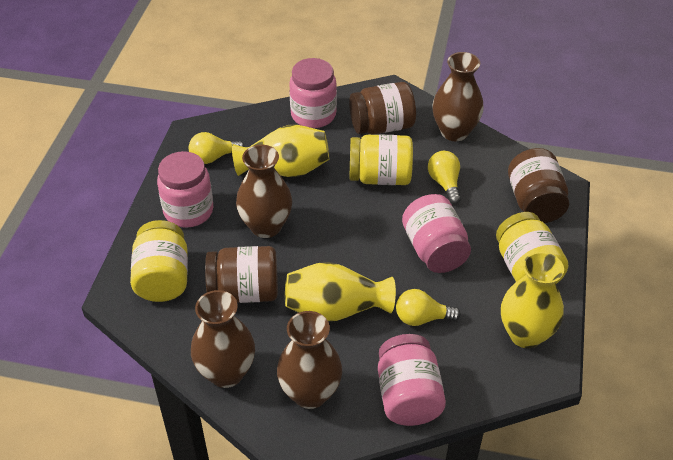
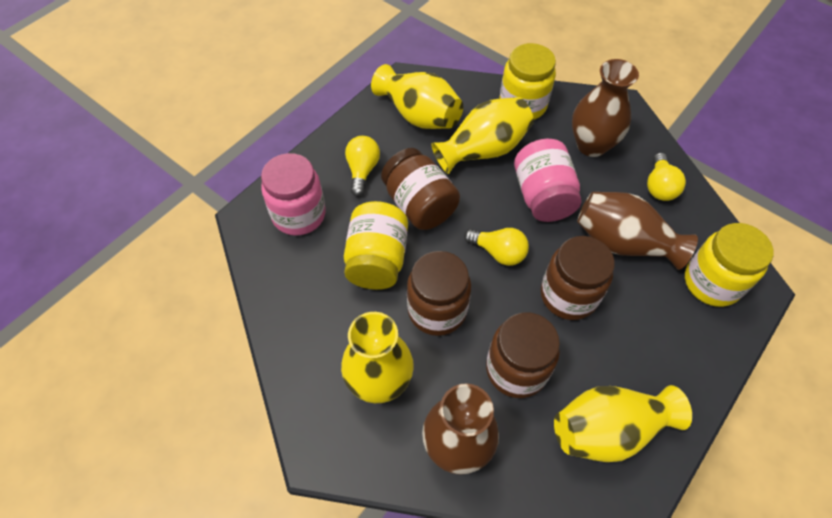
brown jar: 3 -> 4
brown vase: 4 -> 3
pink jar: 4 -> 2
yellow vase: 3 -> 4

